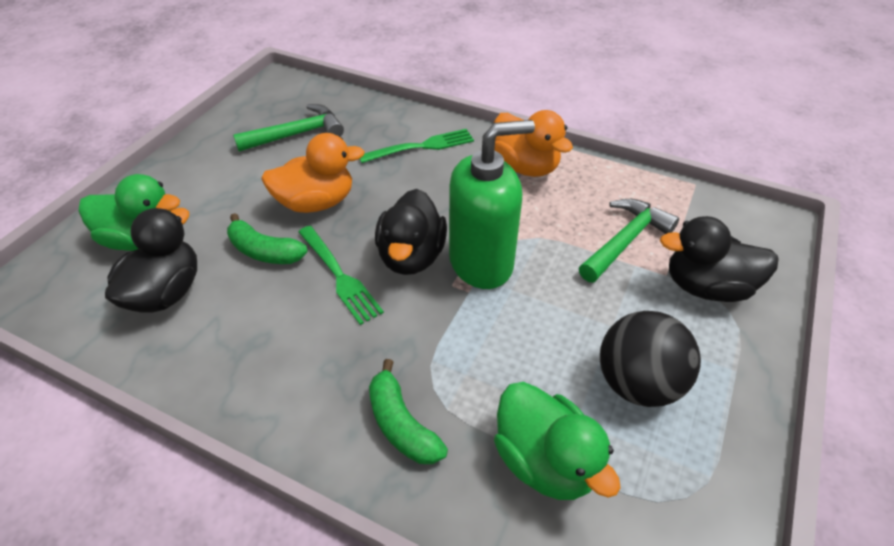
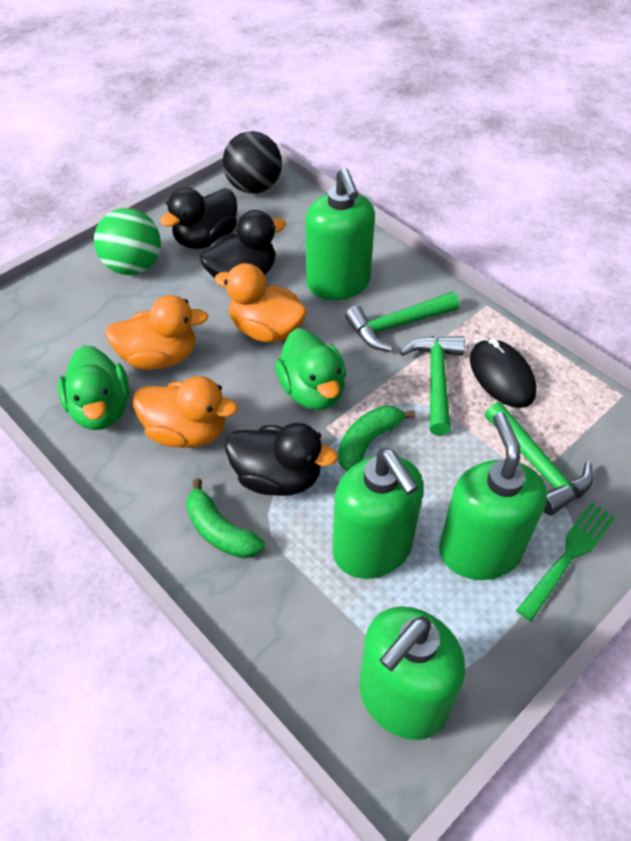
black mouse: 0 -> 1
green ball: 0 -> 1
green fork: 2 -> 1
green hammer: 2 -> 3
green soap dispenser: 1 -> 4
orange duck: 2 -> 3

